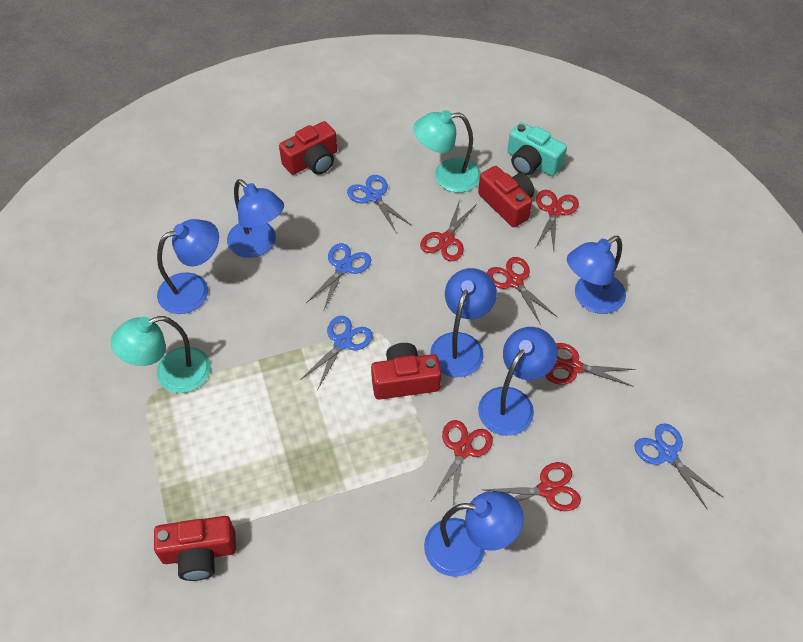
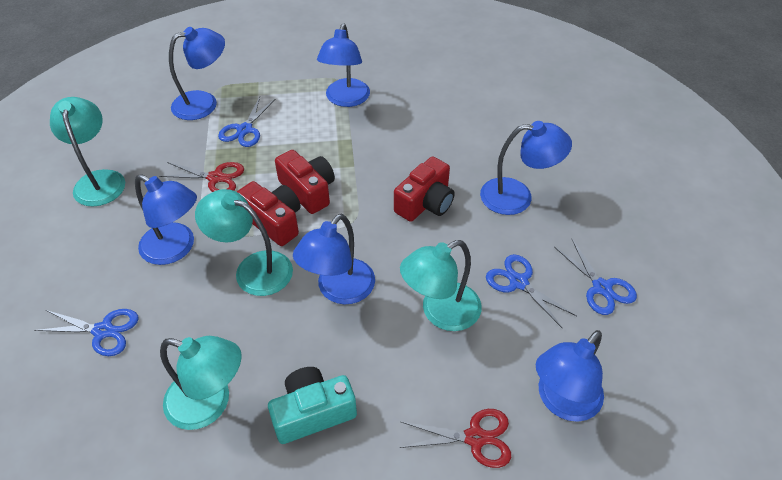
red camera: 4 -> 3
red scissors: 6 -> 2
turquoise lamp: 2 -> 4

